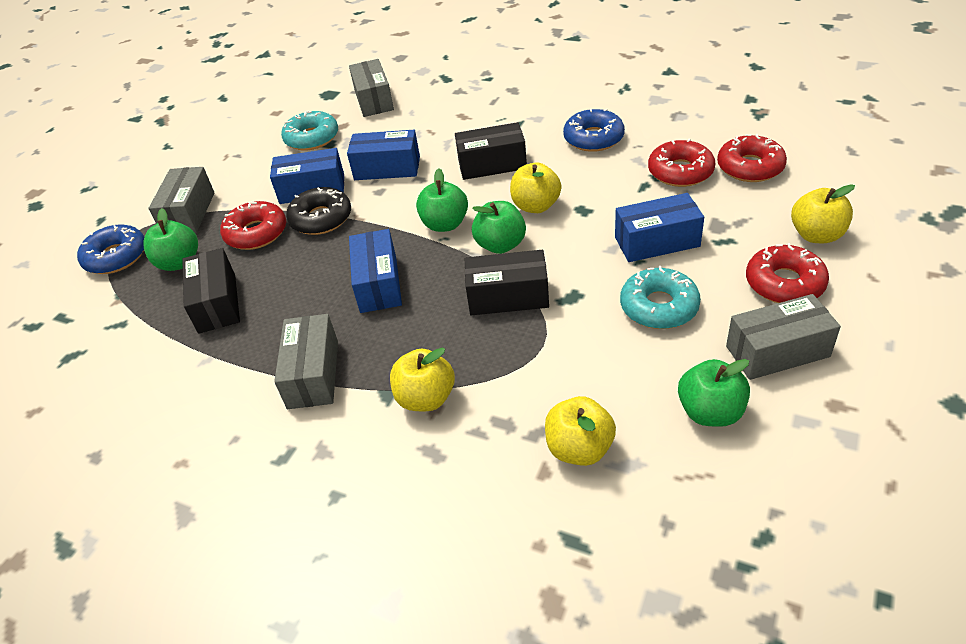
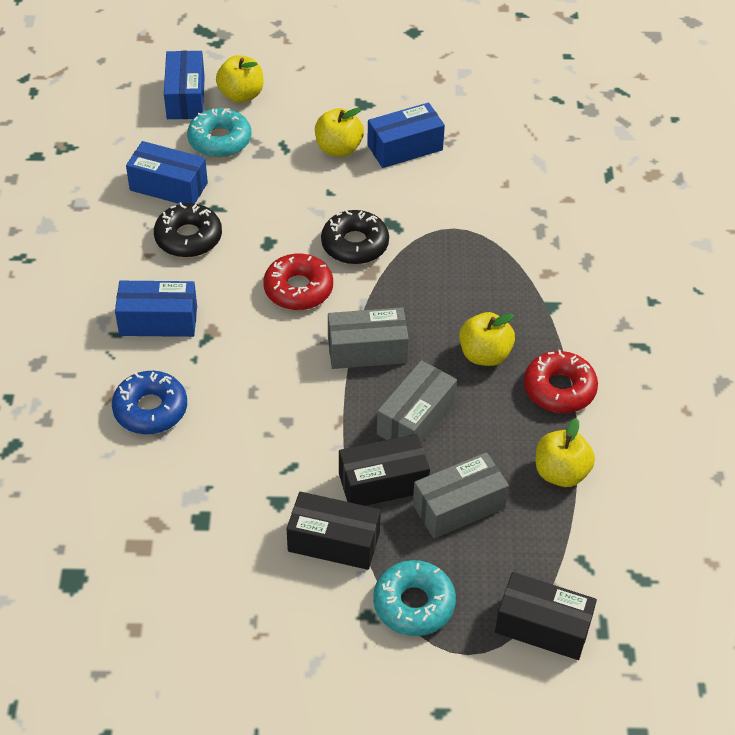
black donut: 1 -> 2
blue donut: 2 -> 1
green apple: 4 -> 0
grey box: 4 -> 3
red donut: 4 -> 2

